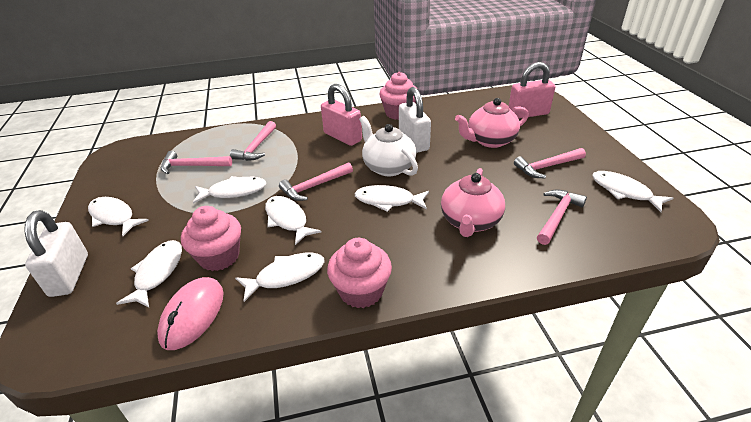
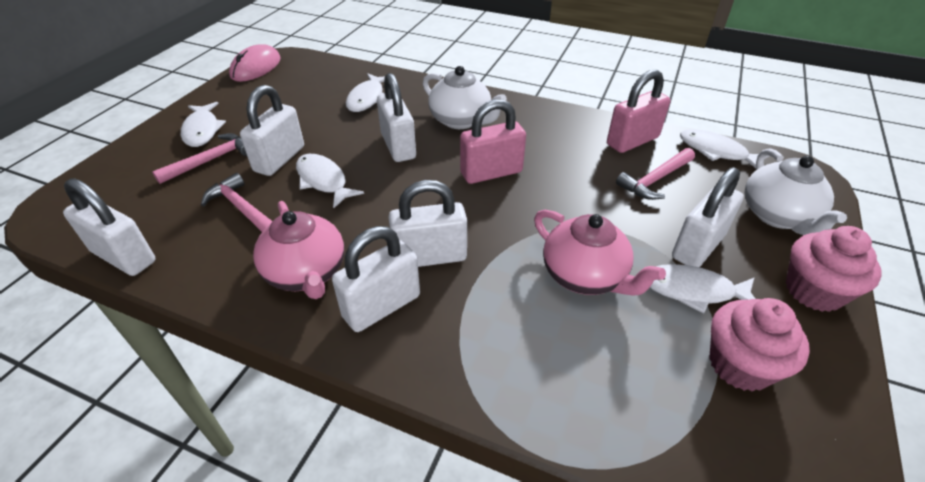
pink cupcake: 3 -> 2
pink hammer: 5 -> 3
white fish: 7 -> 5
white padlock: 2 -> 6
white teapot: 1 -> 2

